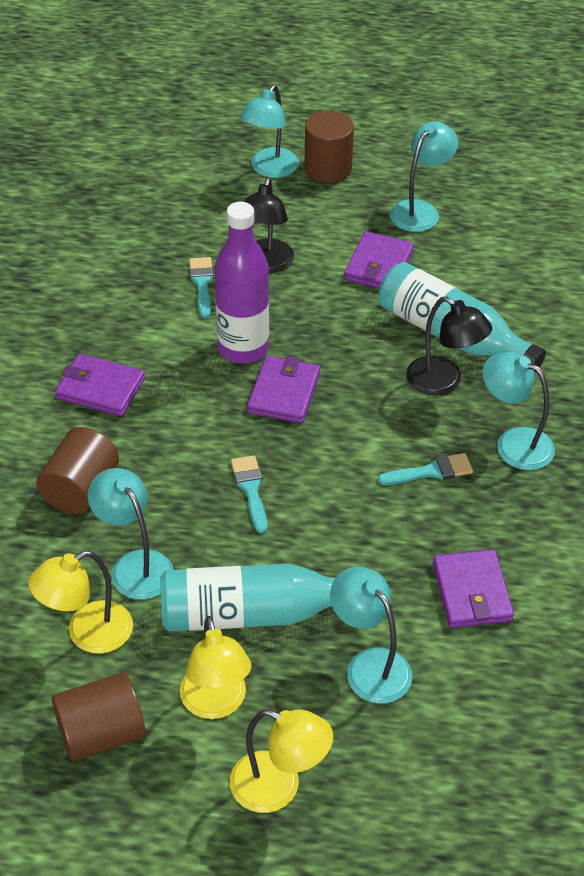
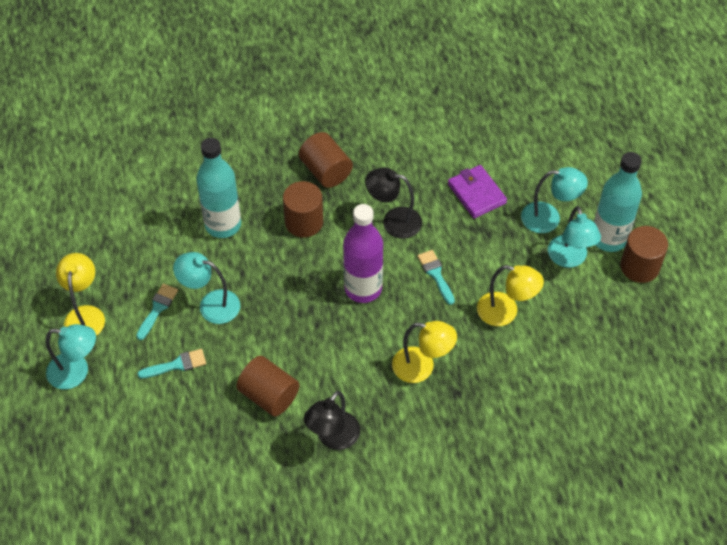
brown cylinder: 3 -> 4
purple wallet: 4 -> 1
turquoise lamp: 5 -> 4

